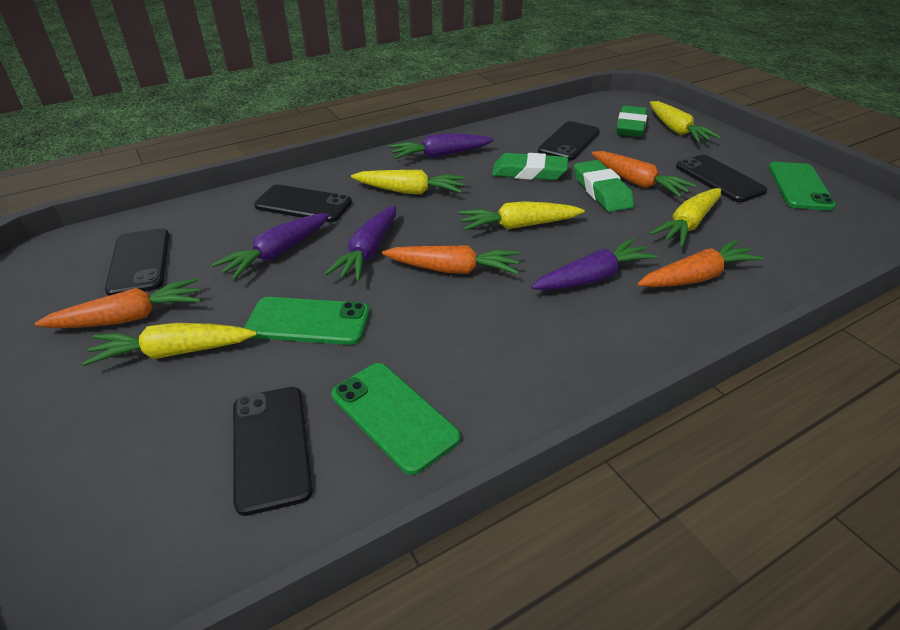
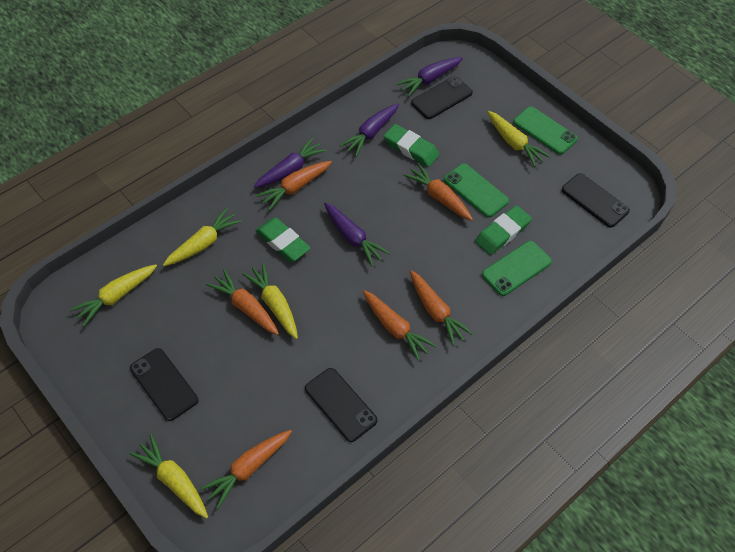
black phone: 5 -> 4
orange carrot: 4 -> 6

